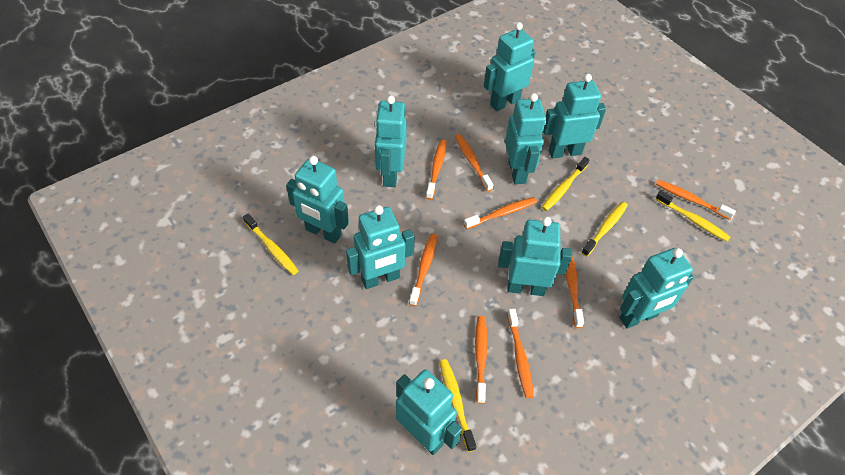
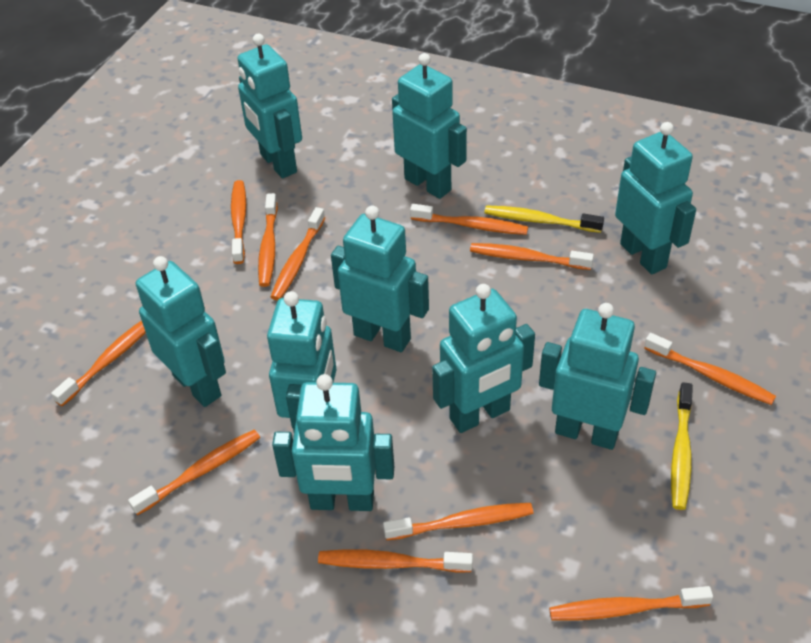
orange toothbrush: 8 -> 11
yellow toothbrush: 5 -> 2

